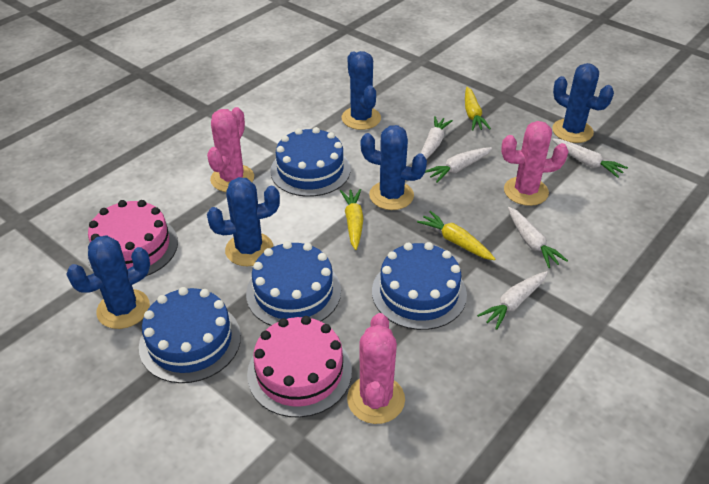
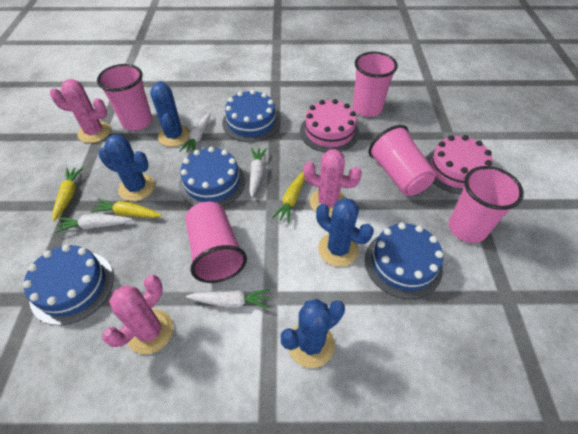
blue cactus: 5 -> 4
pink cup: 0 -> 5
white carrot: 5 -> 4

